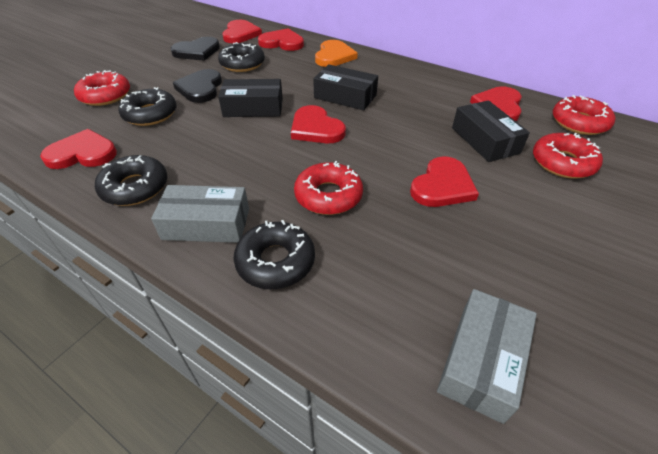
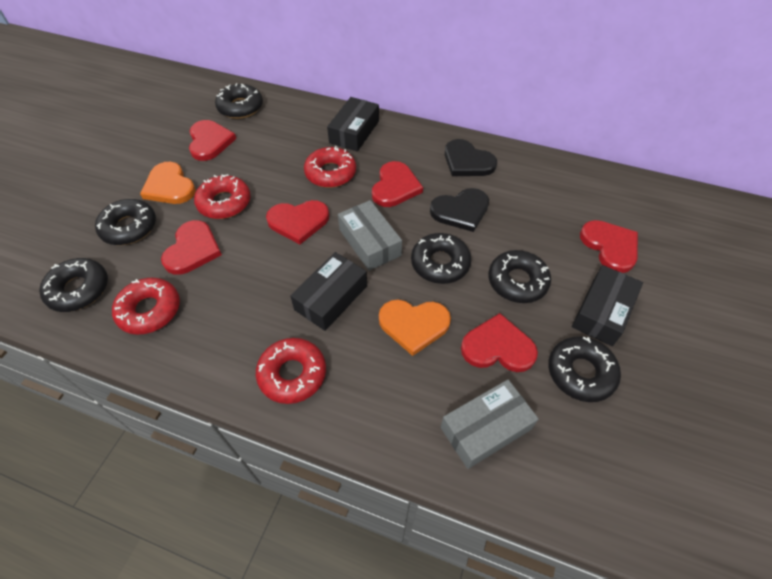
black donut: 4 -> 6
orange heart: 1 -> 2

